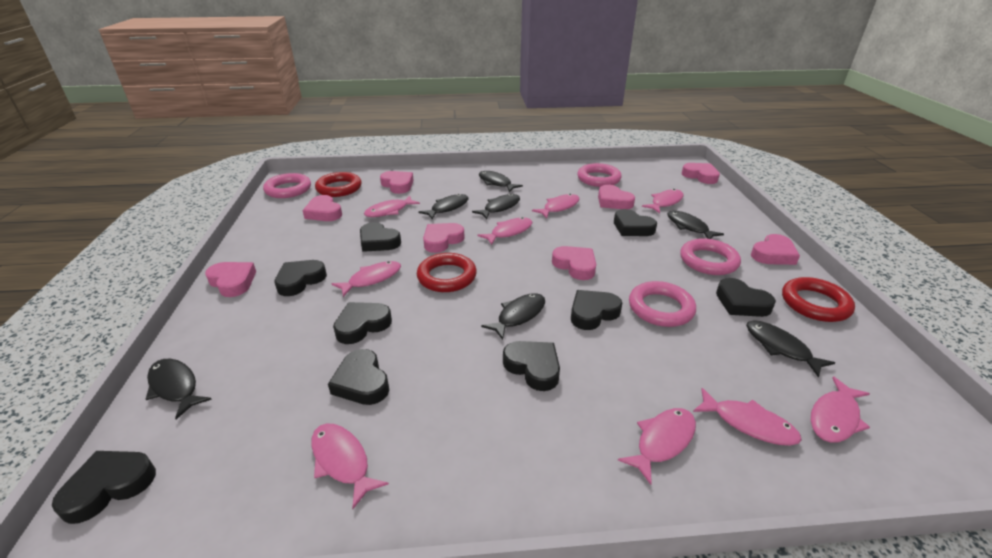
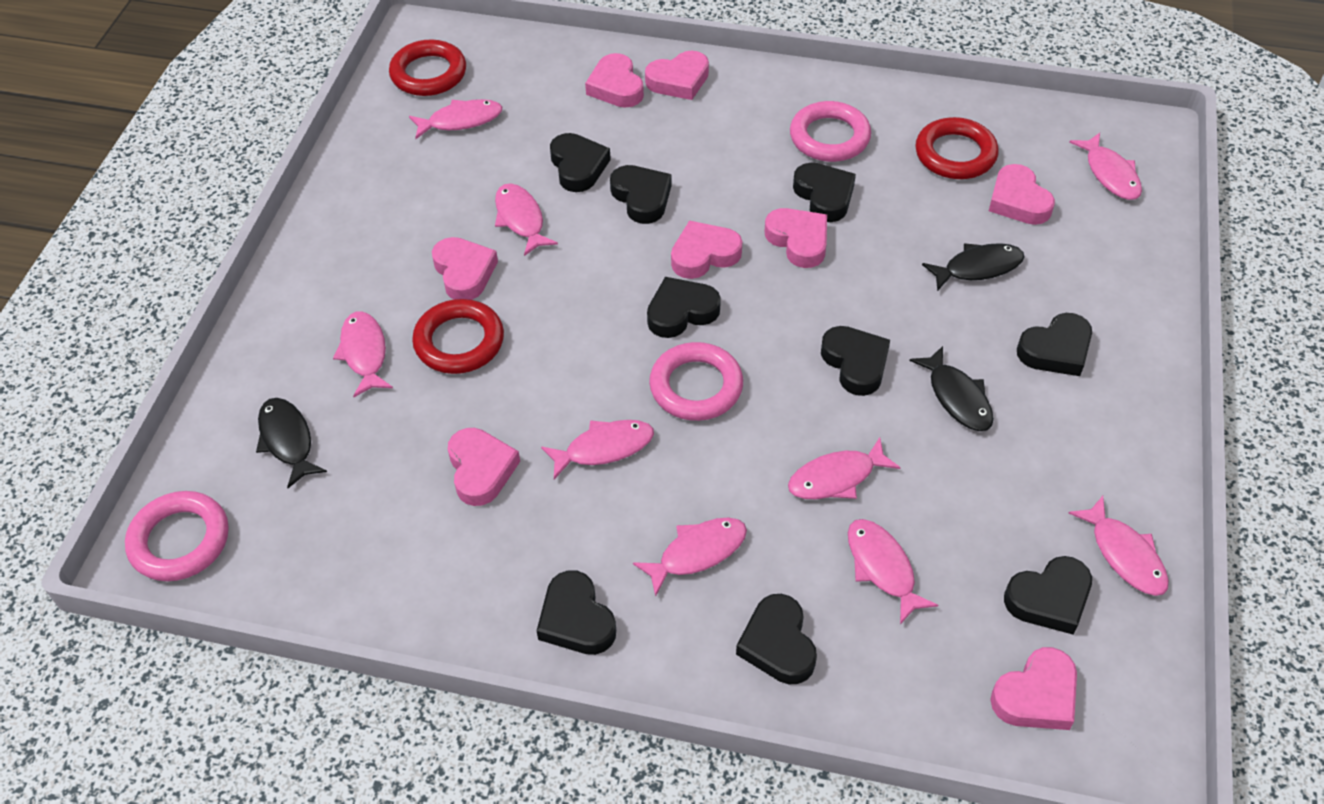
black fish: 7 -> 3
pink ring: 4 -> 3

